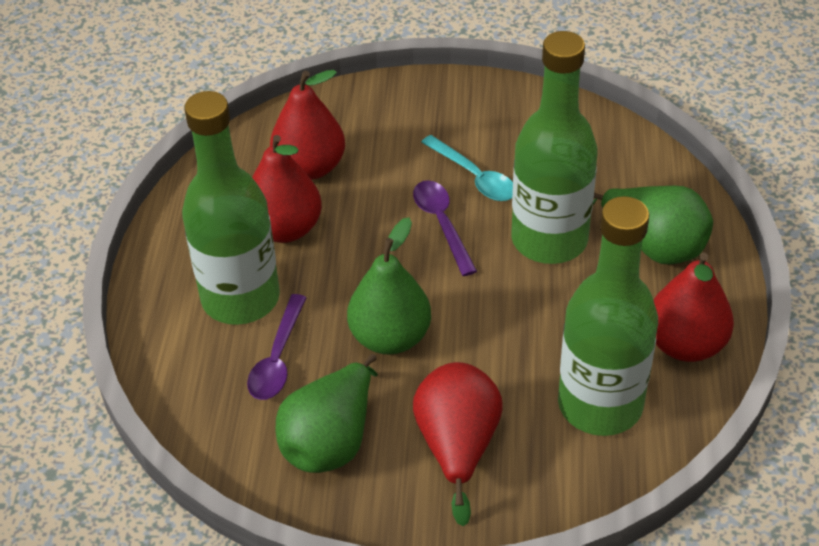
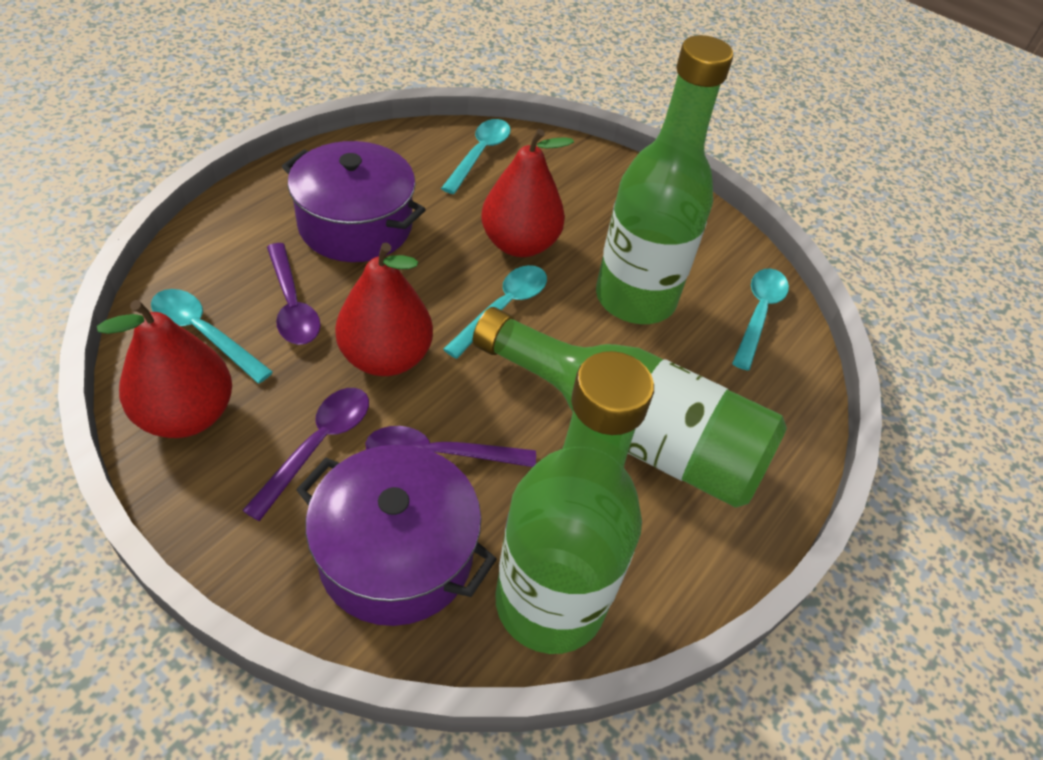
green pear: 3 -> 0
purple pot: 0 -> 2
purple spoon: 2 -> 3
red pear: 4 -> 3
turquoise spoon: 1 -> 4

